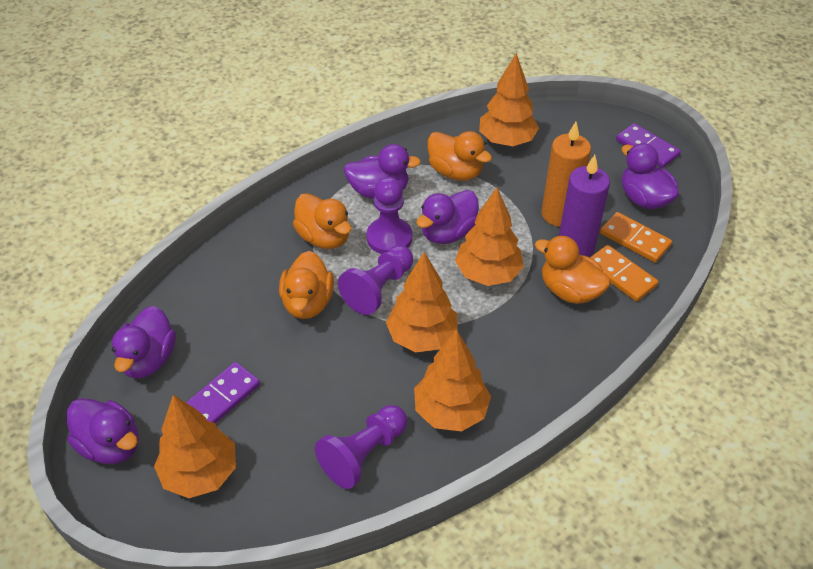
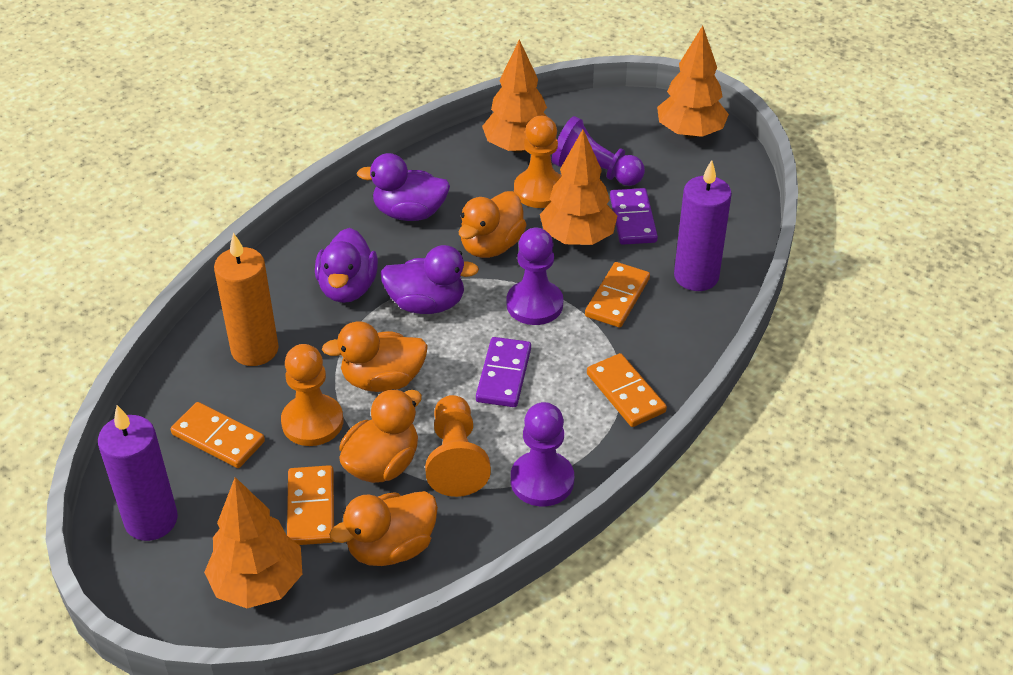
orange domino: 2 -> 4
orange pawn: 0 -> 3
orange tree: 5 -> 4
purple candle: 1 -> 2
purple duck: 5 -> 3

